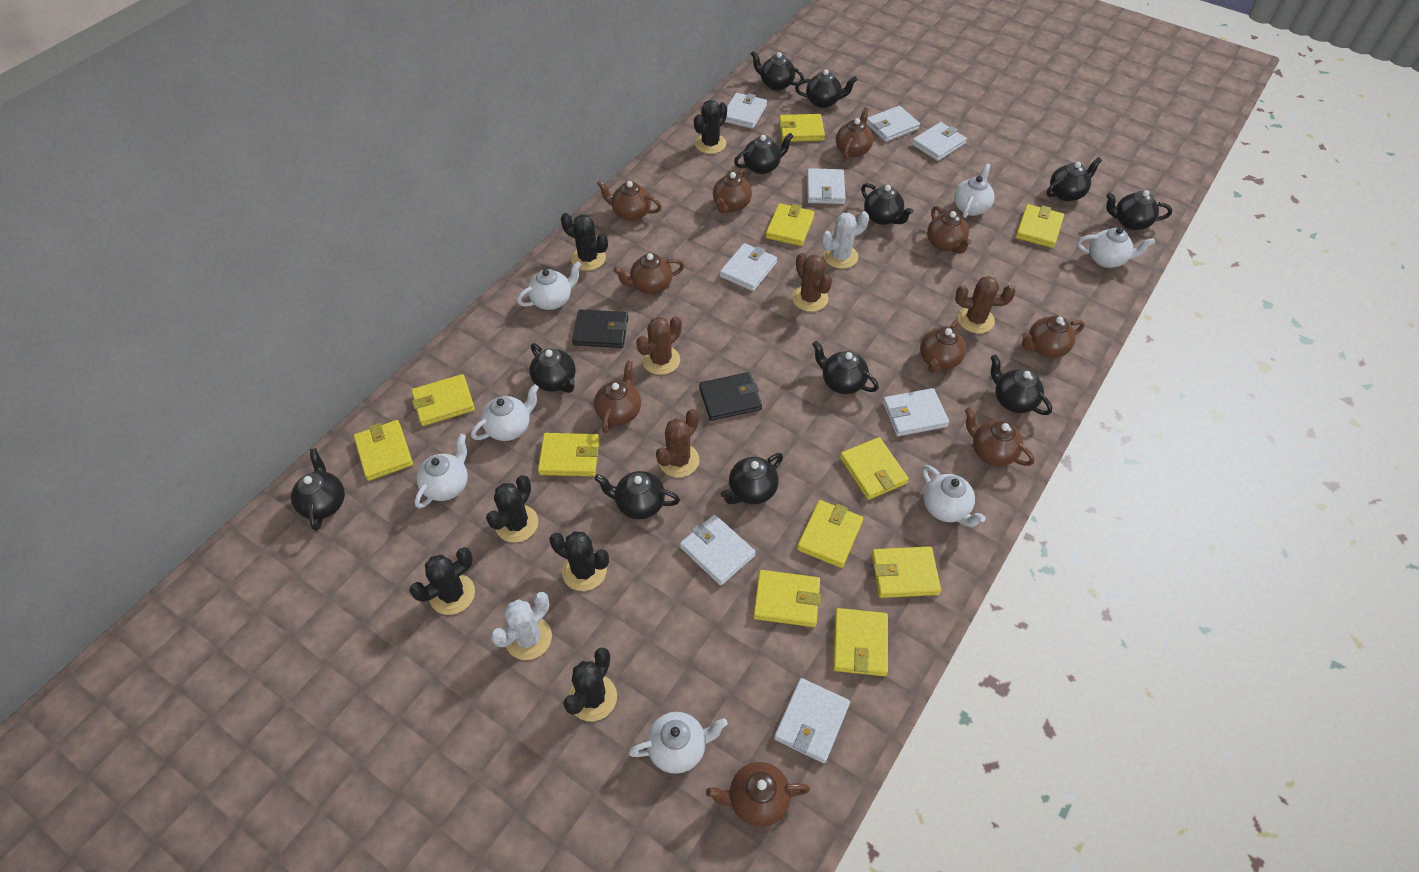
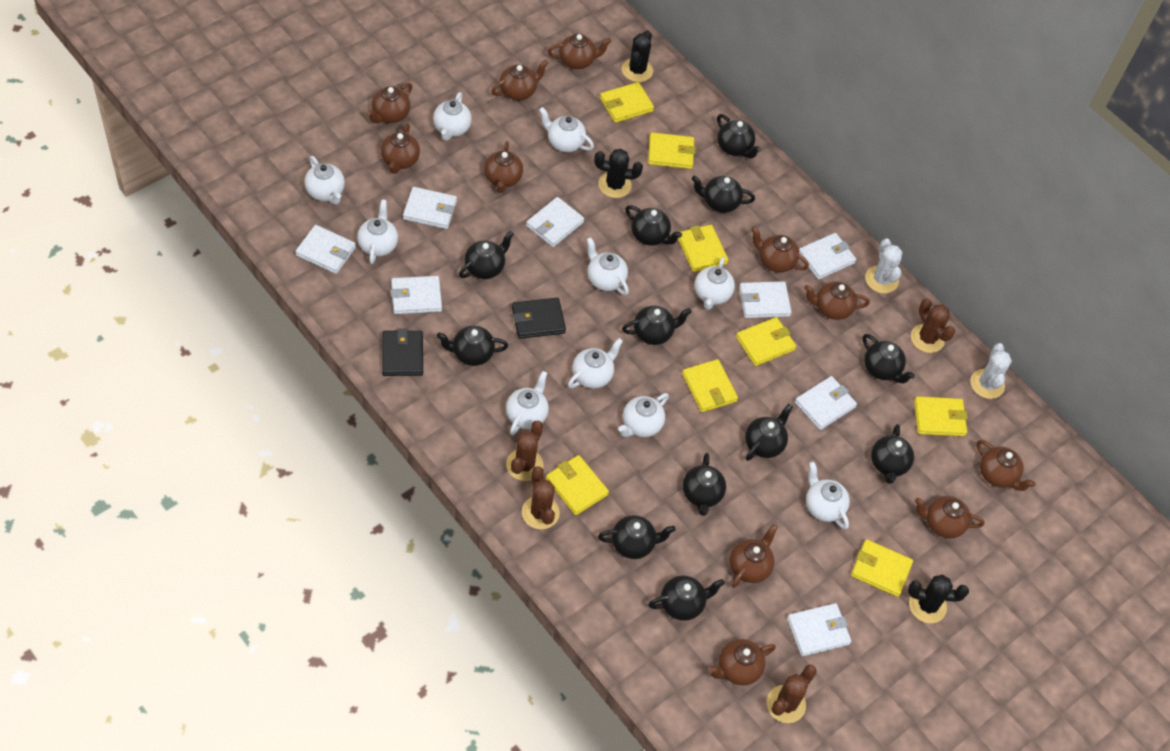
black cactus: 6 -> 3
brown teapot: 10 -> 11
white teapot: 7 -> 10
yellow wallet: 11 -> 8

